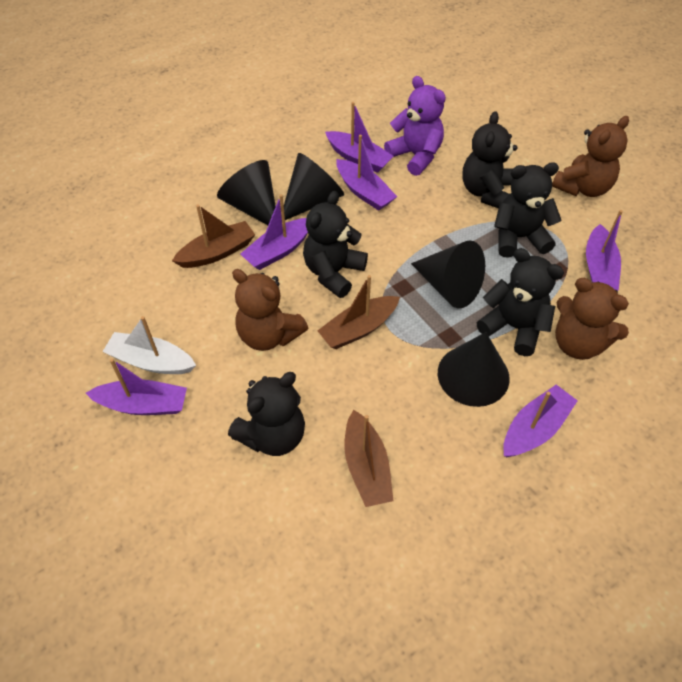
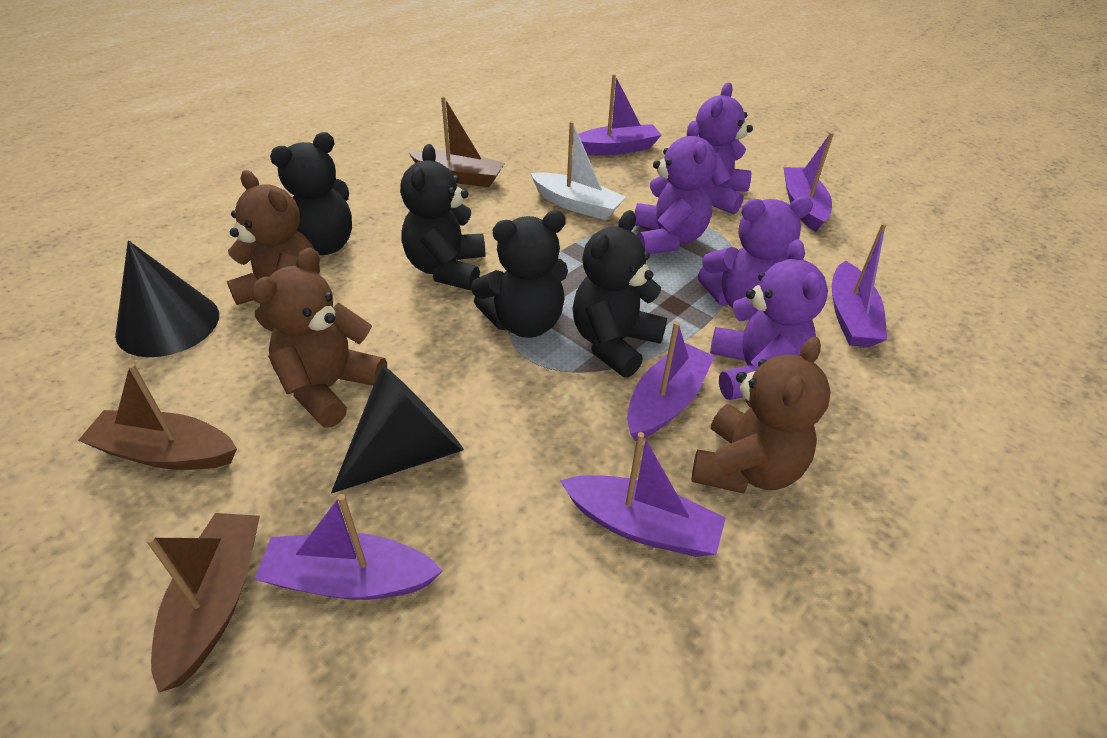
black cone: 4 -> 2
black teddy bear: 5 -> 4
purple teddy bear: 1 -> 4

